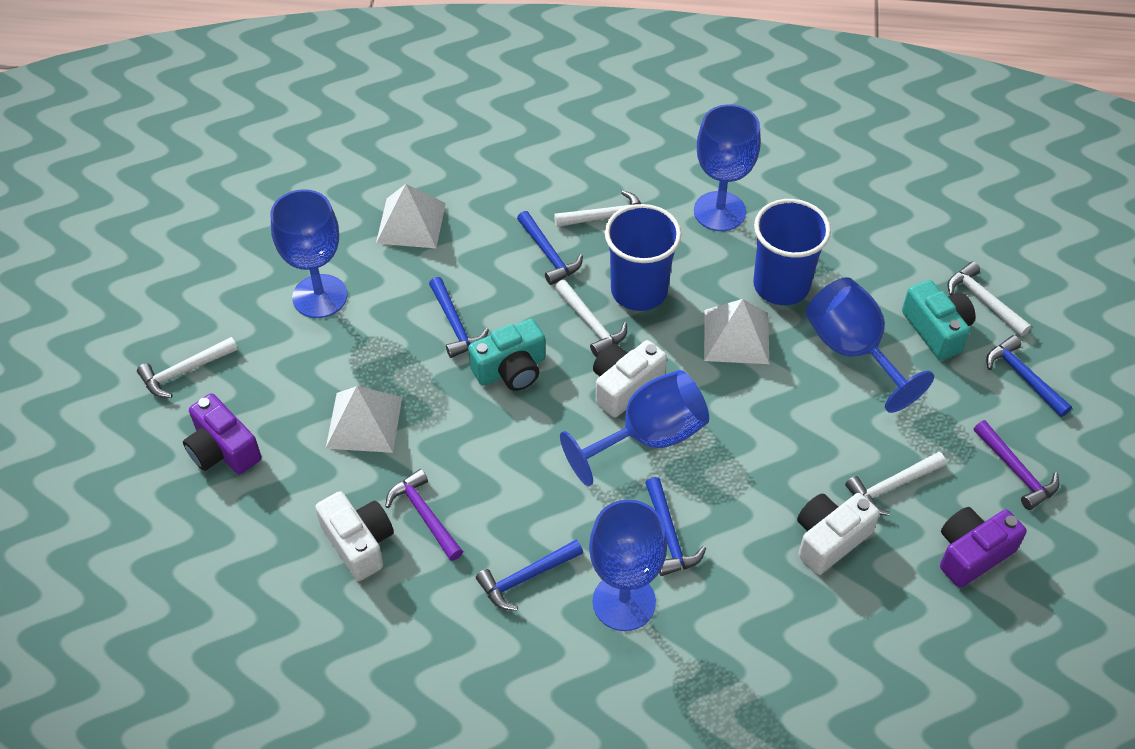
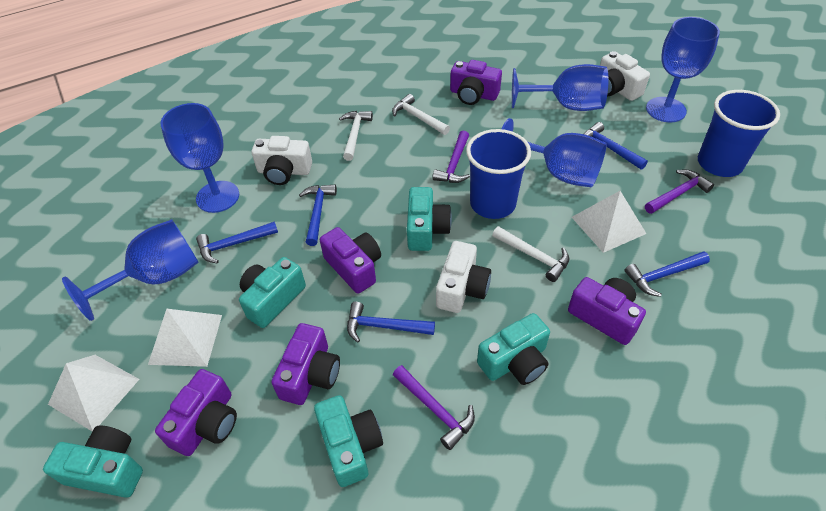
purple camera: 2 -> 5
purple hammer: 2 -> 3
turquoise camera: 2 -> 5
white hammer: 5 -> 3

